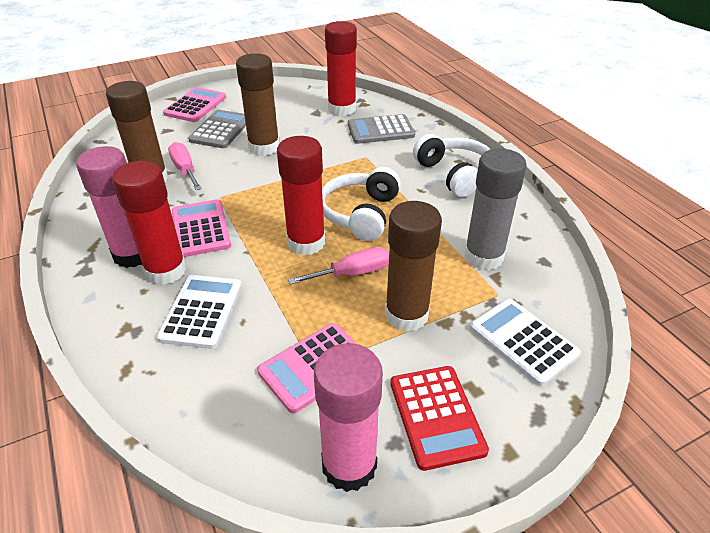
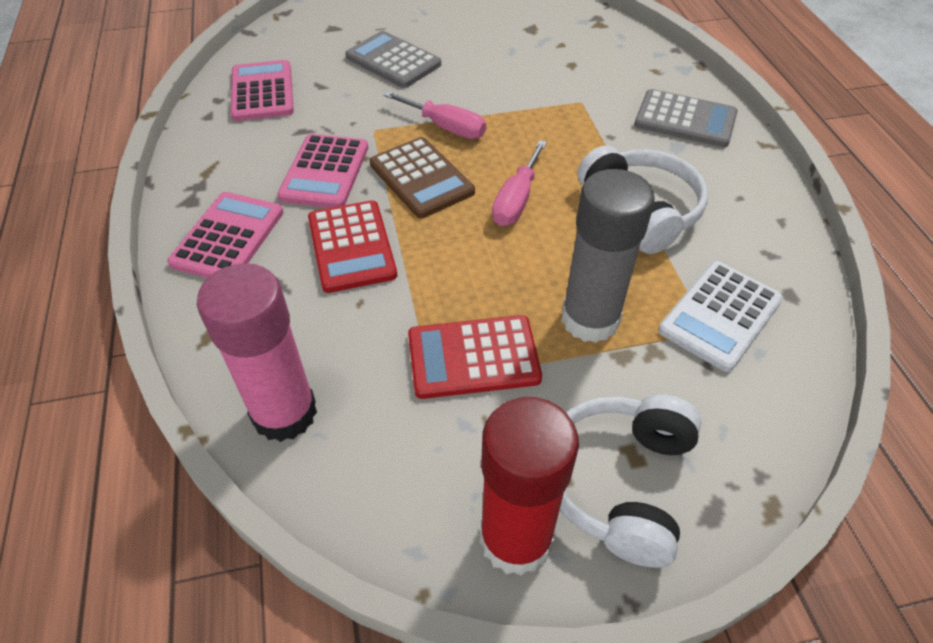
brown calculator: 0 -> 1
brown glue stick: 3 -> 0
pink glue stick: 2 -> 1
red calculator: 1 -> 2
red glue stick: 3 -> 1
white calculator: 2 -> 1

